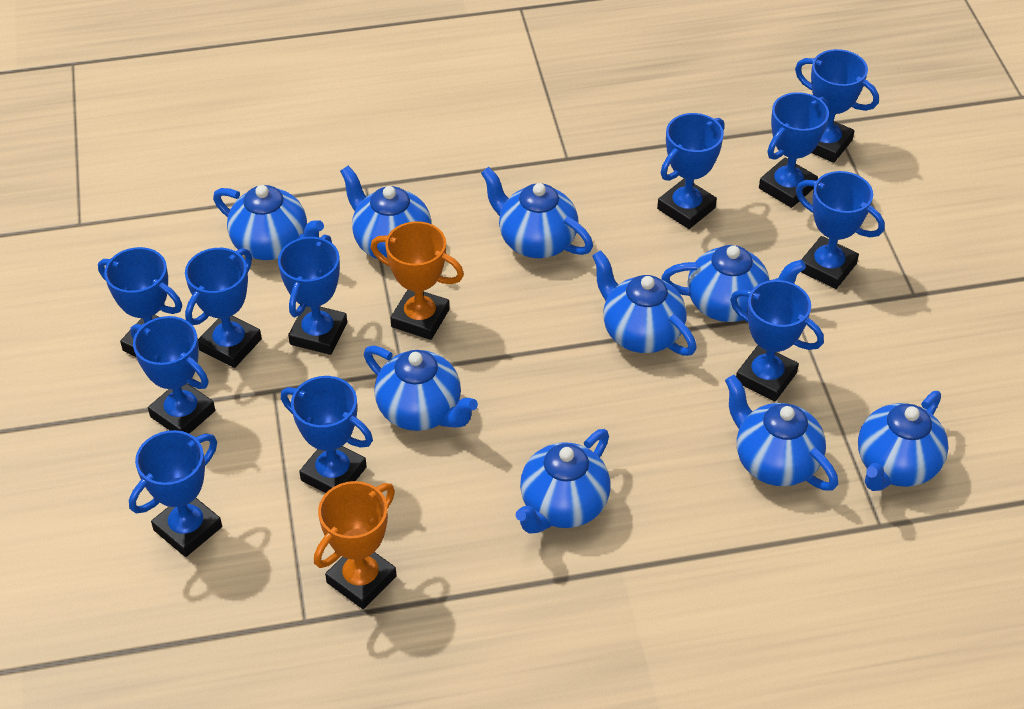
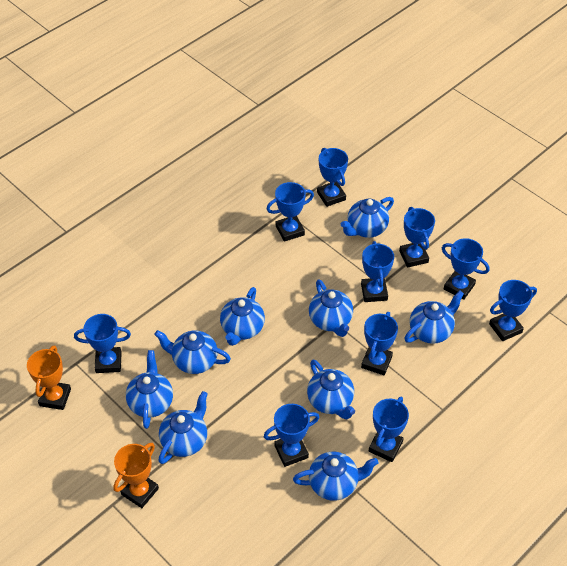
blue trophy: 11 -> 10

